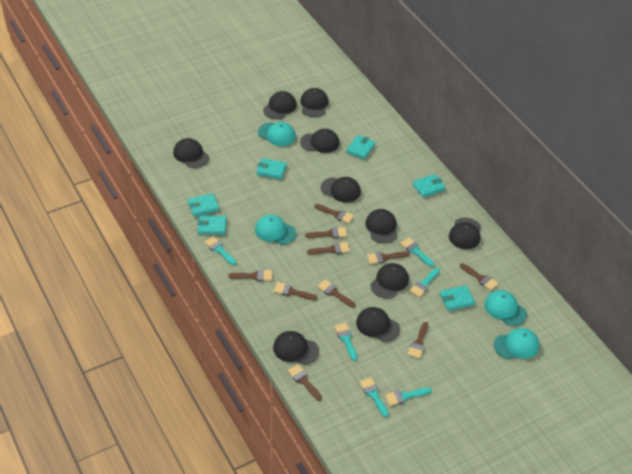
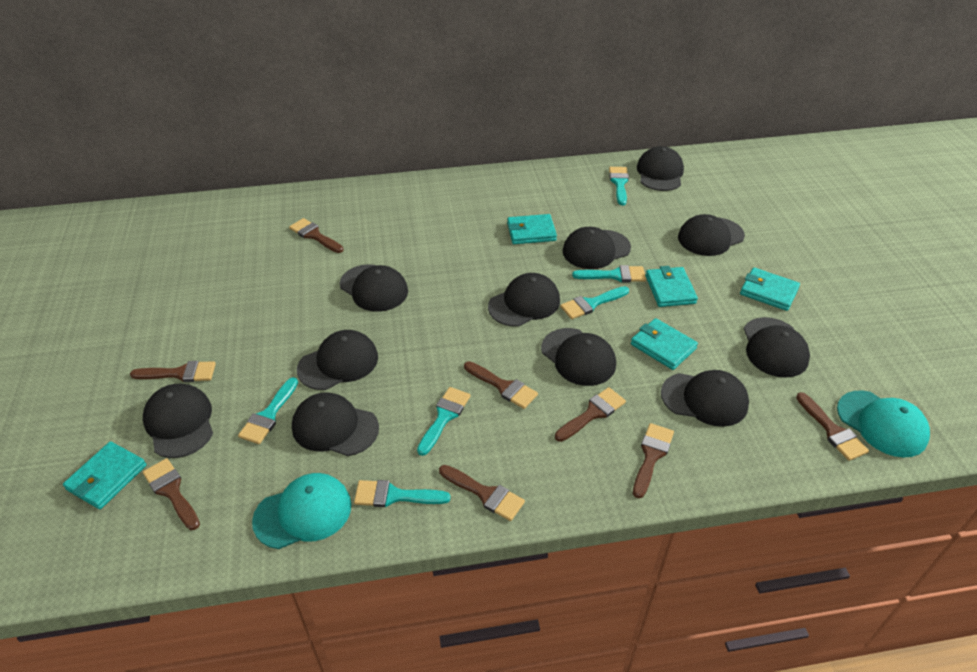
black cap: 10 -> 11
brown brush: 10 -> 8
turquoise cap: 4 -> 2
turquoise wallet: 6 -> 5

